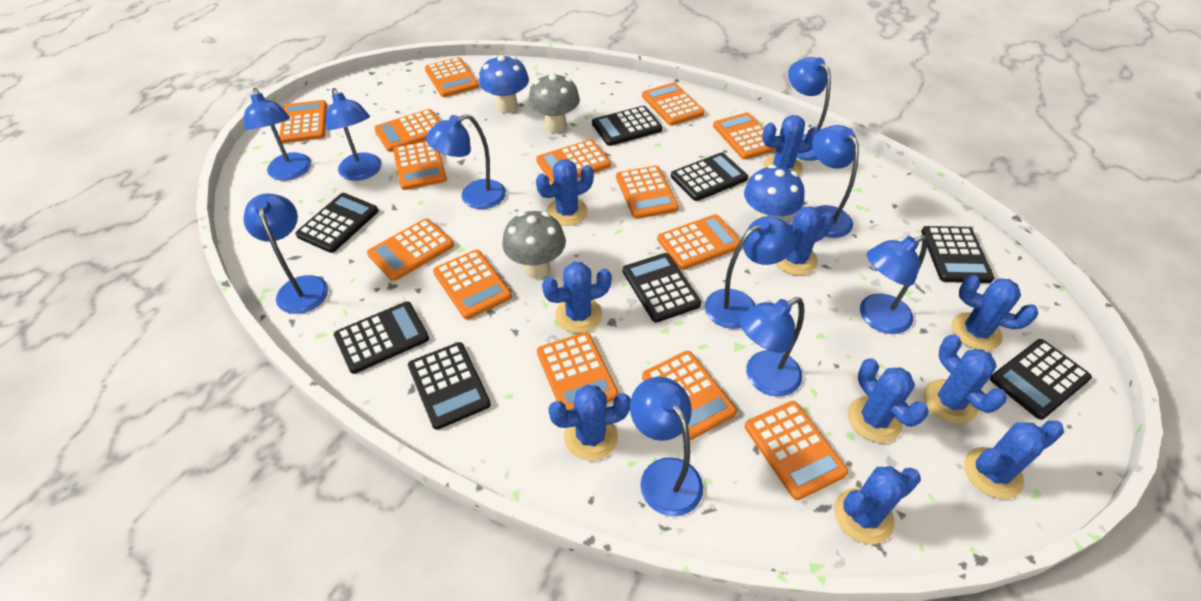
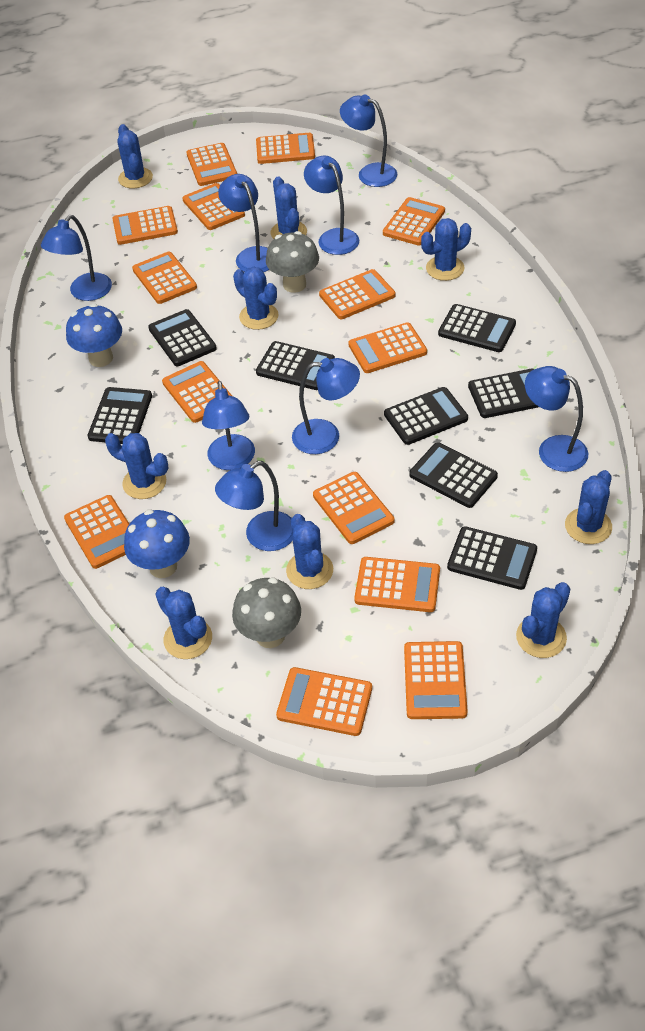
blue cactus: 10 -> 9
blue lamp: 10 -> 8

